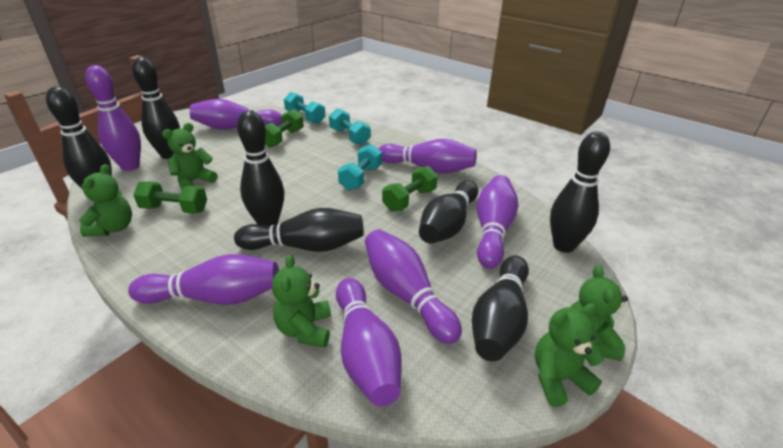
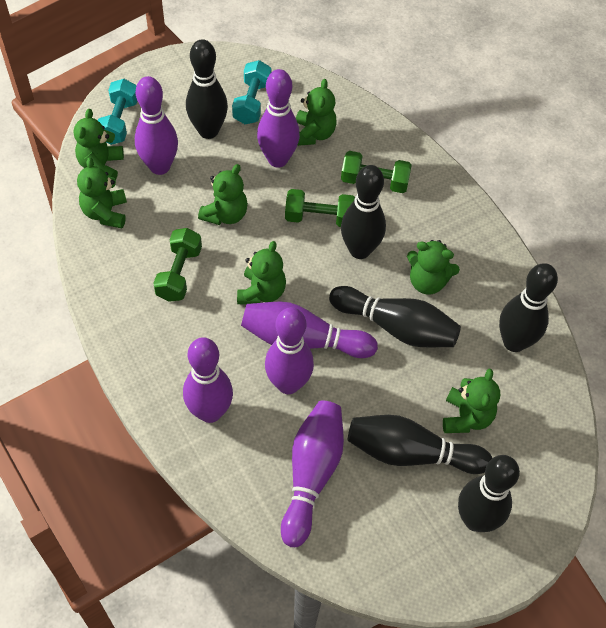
black bowling pin: 7 -> 6
green teddy bear: 5 -> 7
purple bowling pin: 7 -> 6
turquoise dumbbell: 3 -> 2

